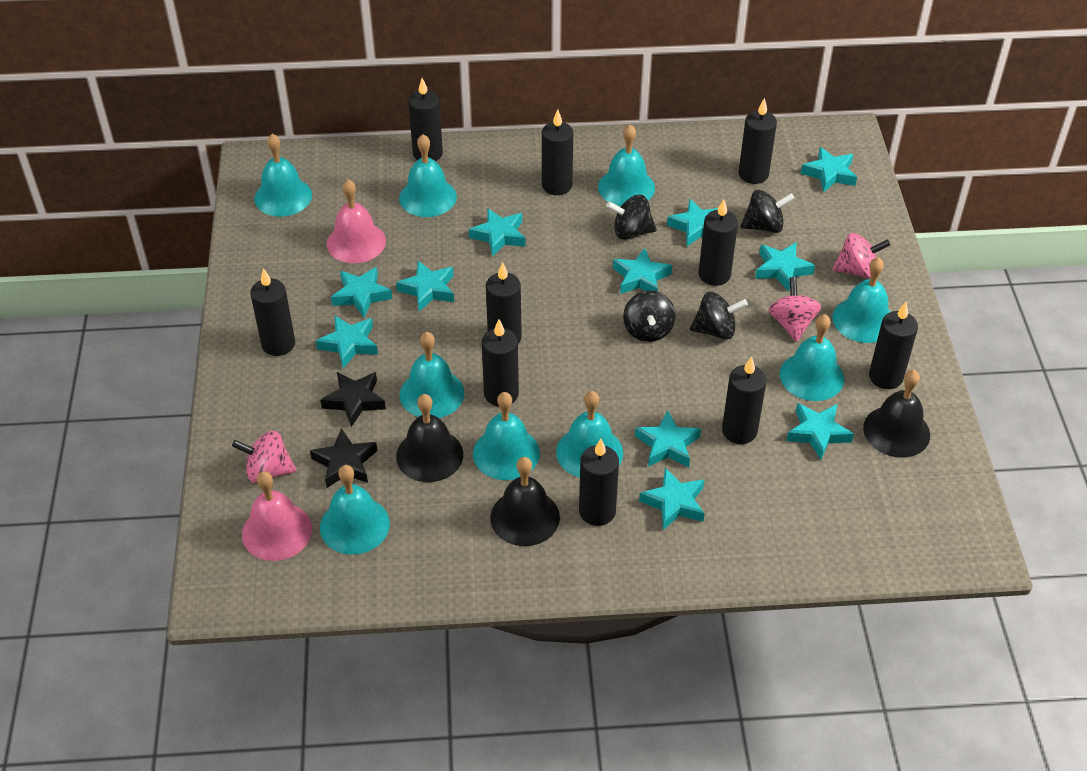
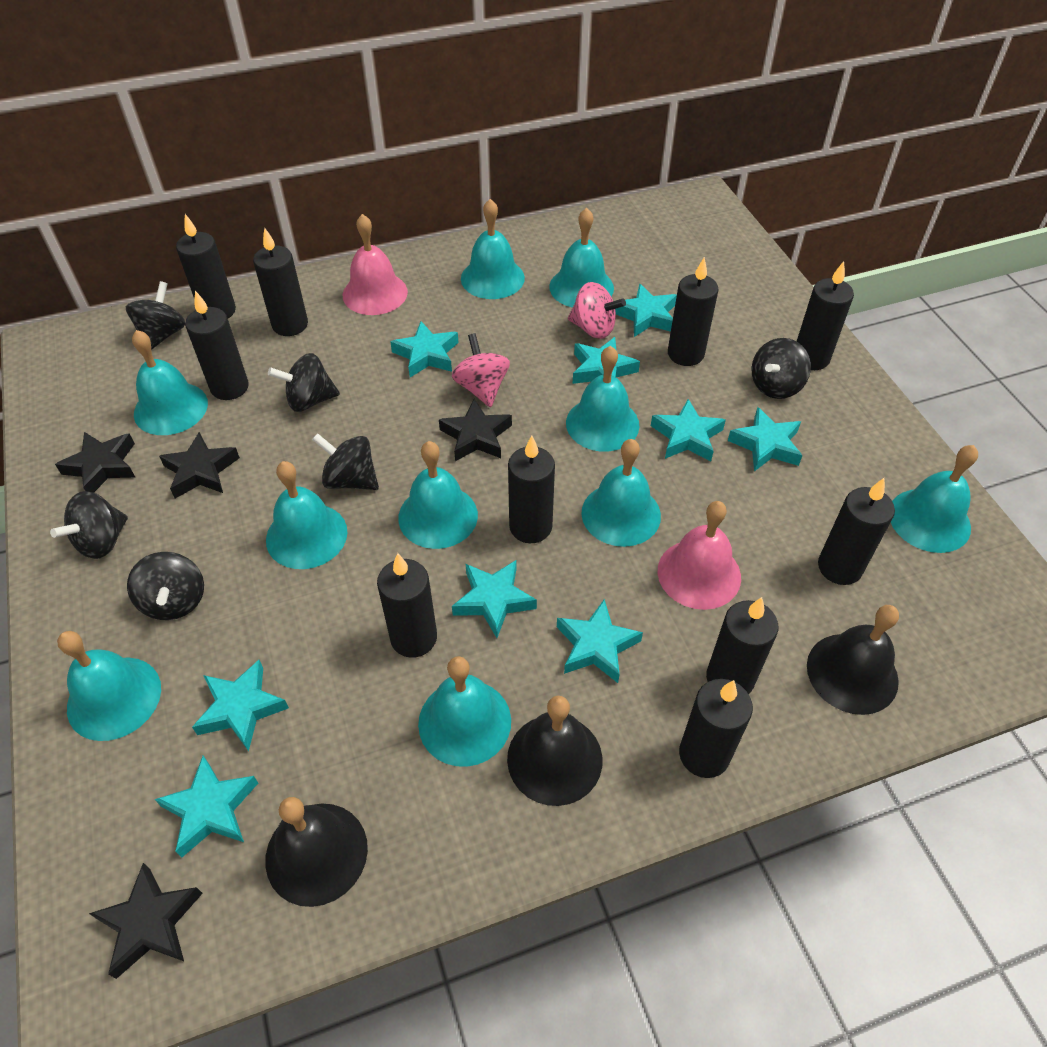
black spinning top: 4 -> 6
black star: 2 -> 4
pink spinning top: 3 -> 2
turquoise bell: 9 -> 10
turquoise star: 11 -> 9

